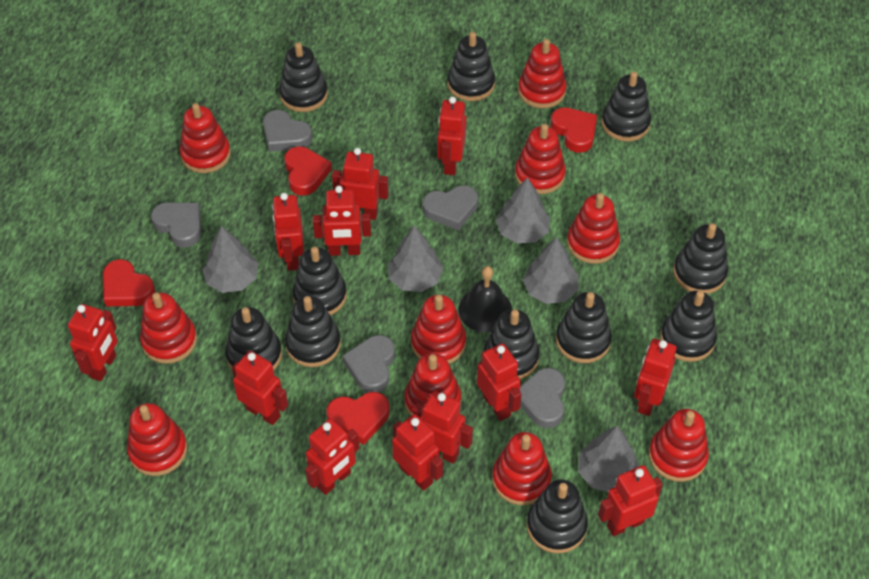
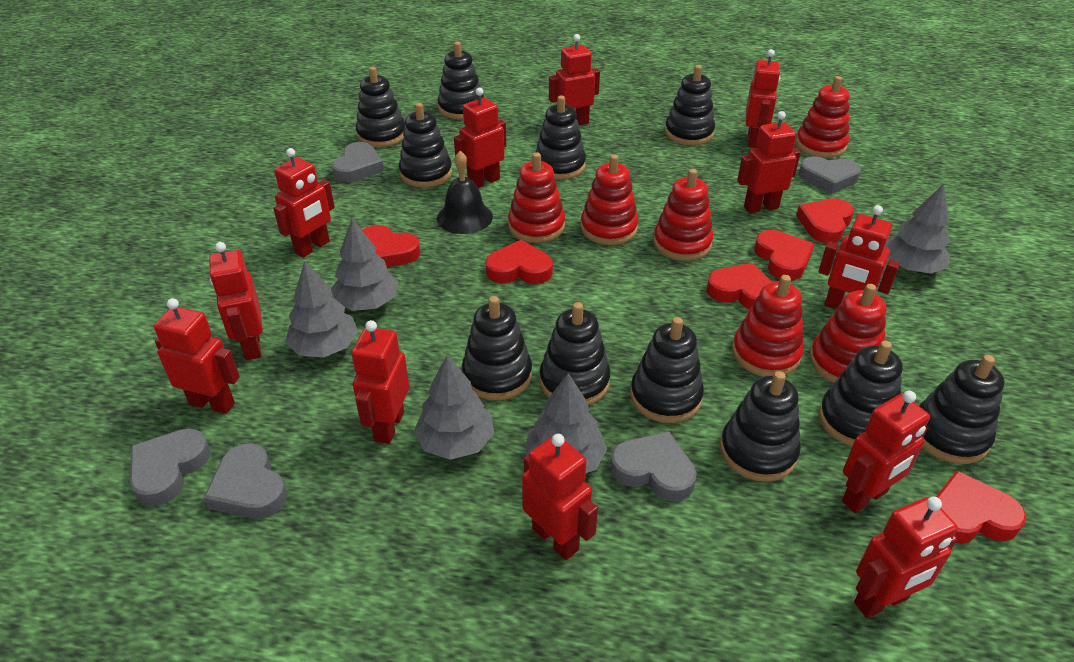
red heart: 4 -> 6
red stacking toy: 10 -> 6

